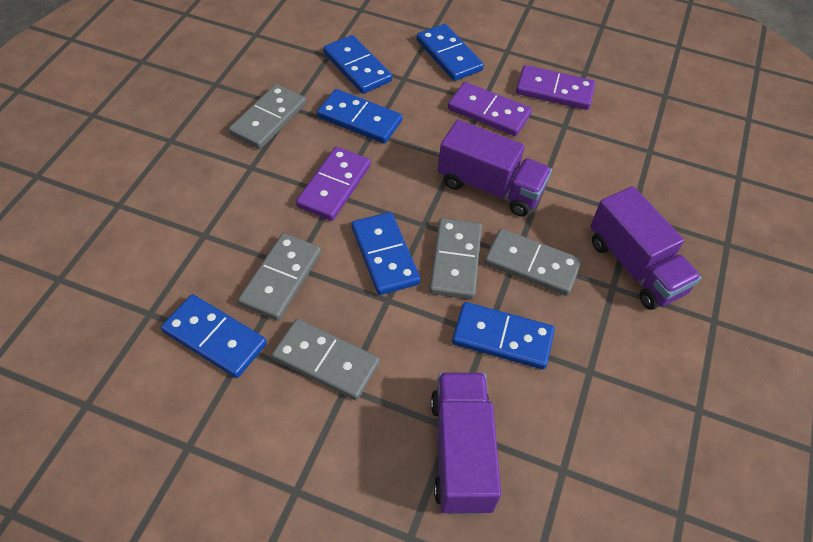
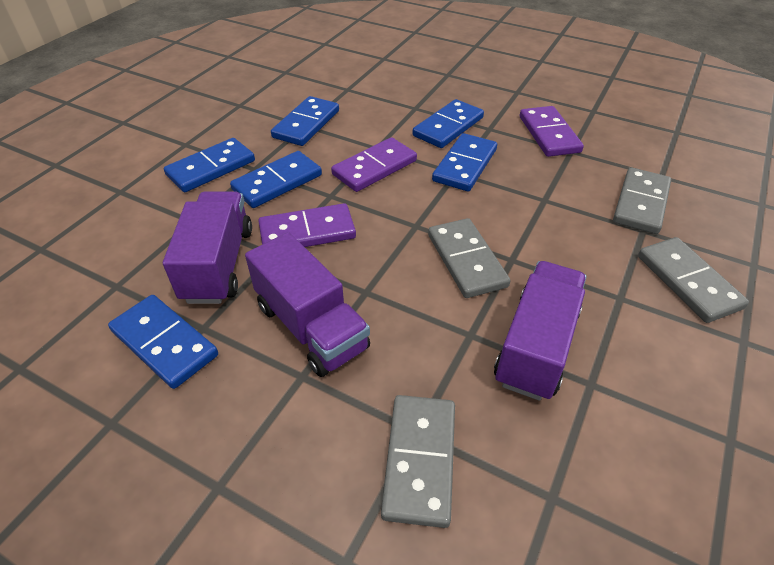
grey domino: 5 -> 4

